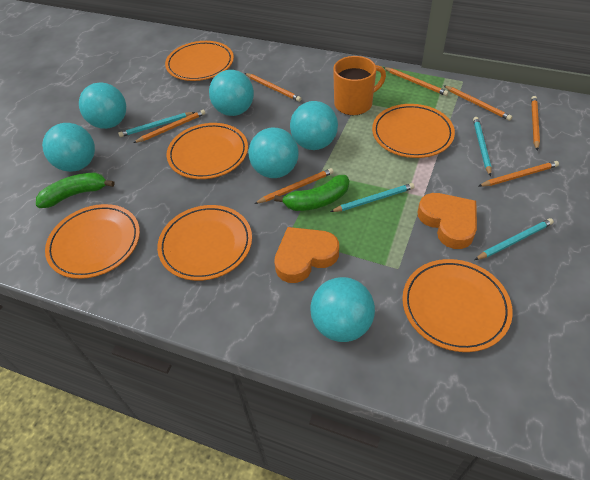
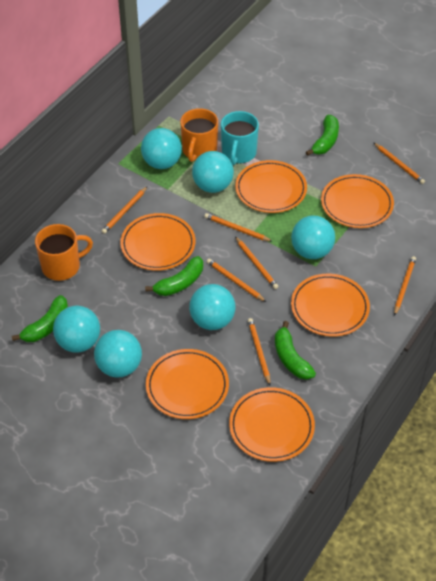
green banana: 2 -> 4
orange heart: 2 -> 0
orange mug: 1 -> 2
turquoise mug: 0 -> 1
turquoise pencil: 4 -> 0

